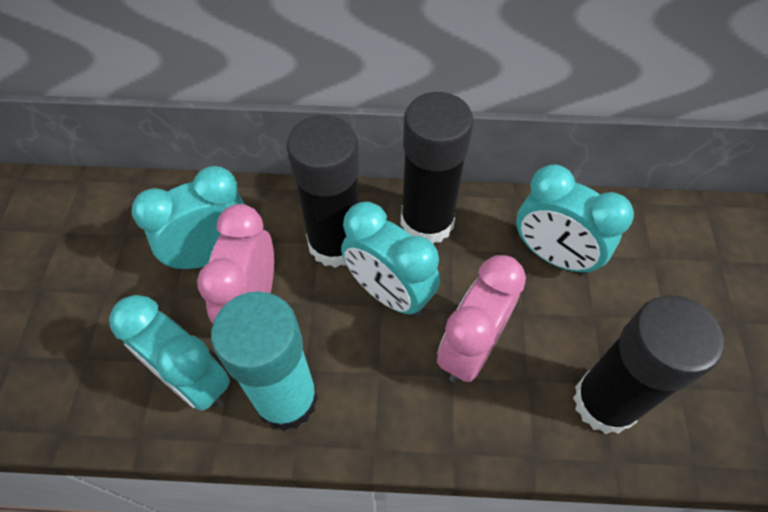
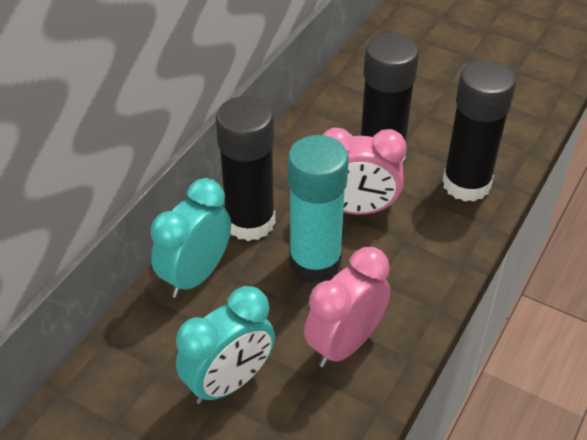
turquoise clock: 4 -> 2

